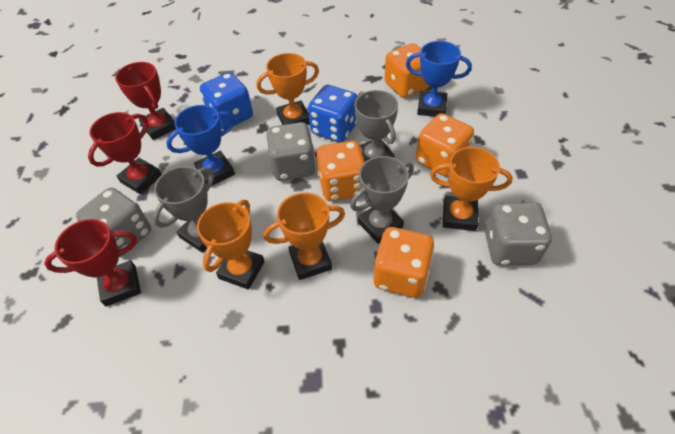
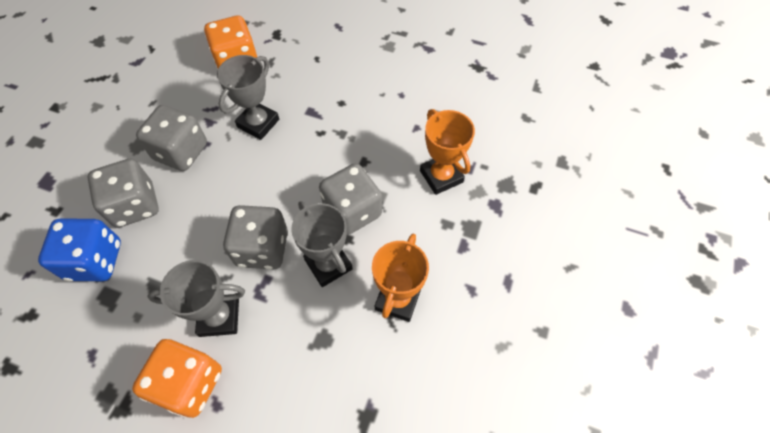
blue dice: 2 -> 1
blue trophy: 2 -> 0
grey dice: 3 -> 4
orange dice: 4 -> 2
orange trophy: 4 -> 2
red trophy: 3 -> 0

